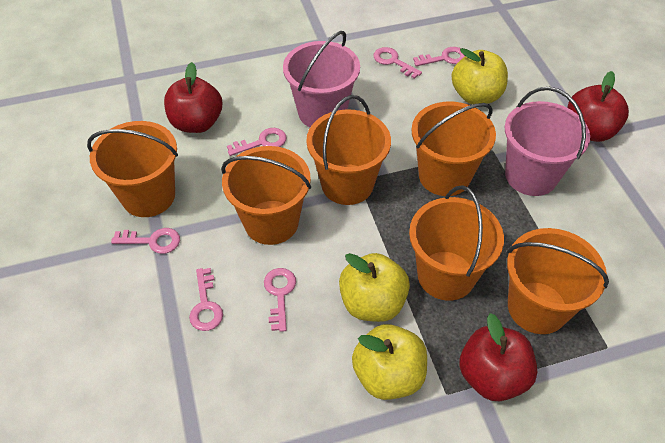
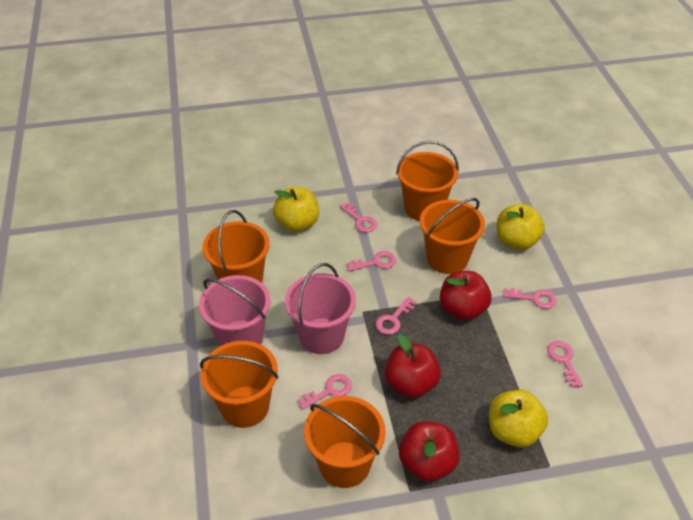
orange bucket: 6 -> 5

